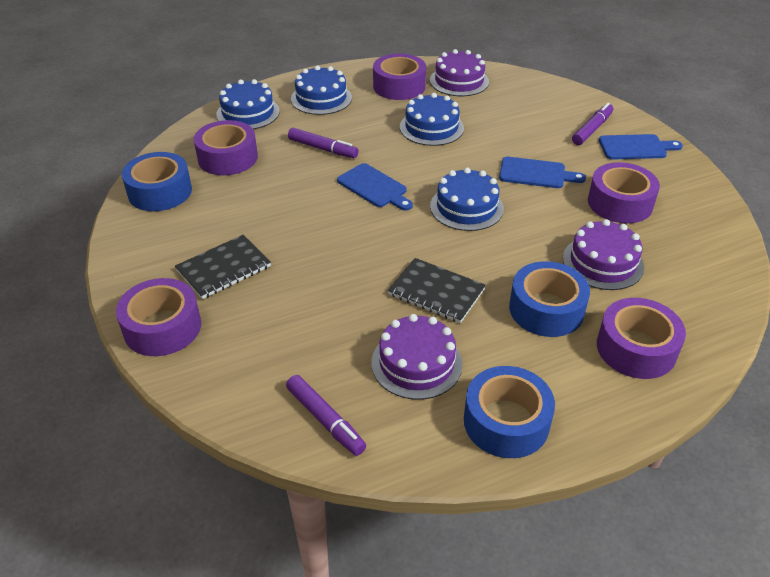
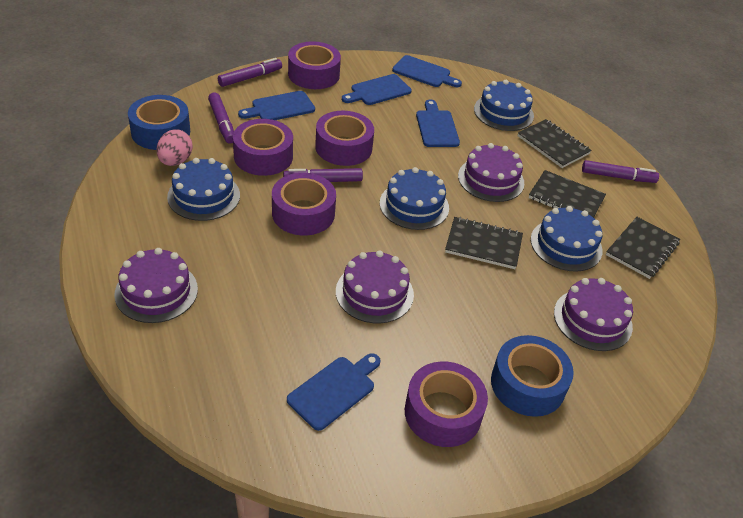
black notebook: 2 -> 4
blue cutting board: 3 -> 5
blue tape: 3 -> 2
pink egg: 0 -> 1
purple cake: 3 -> 4
purple marker: 3 -> 4

